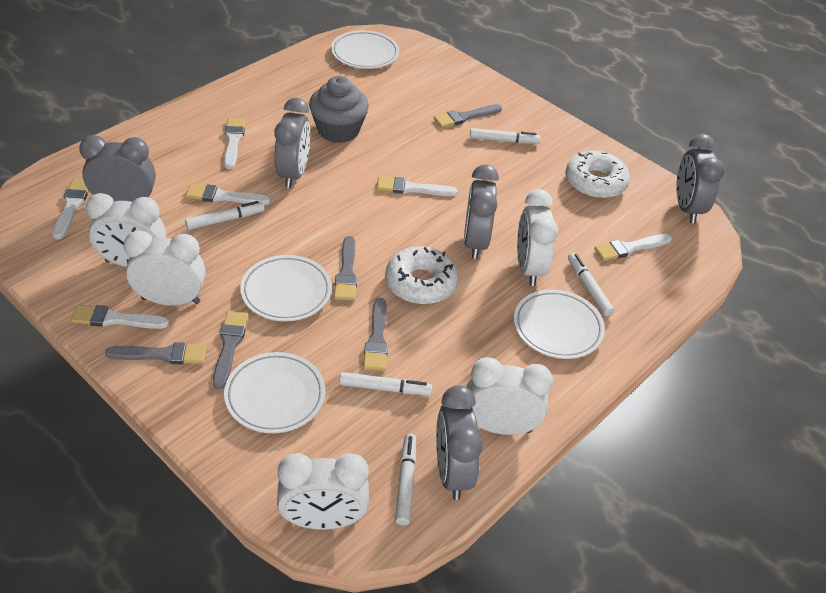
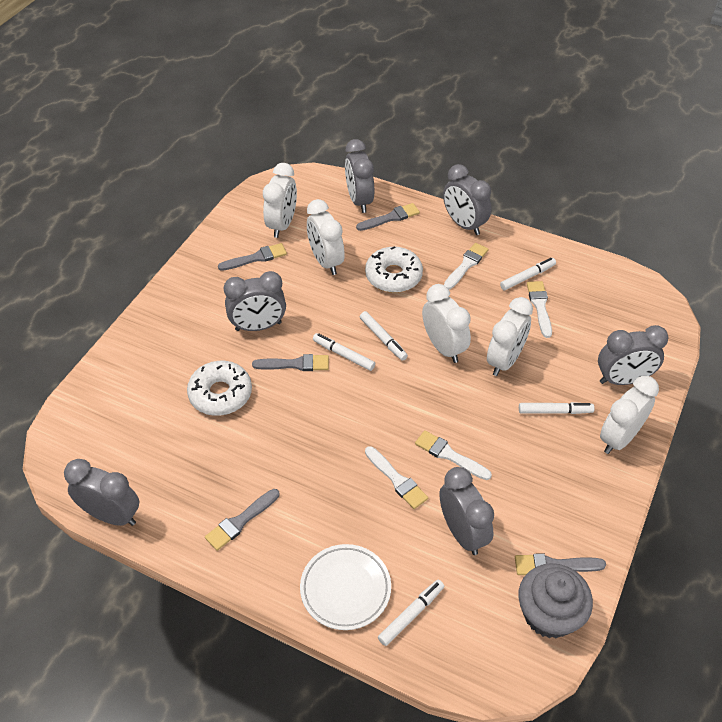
grey clock: 5 -> 6
white brush: 6 -> 4
white plate: 4 -> 1

